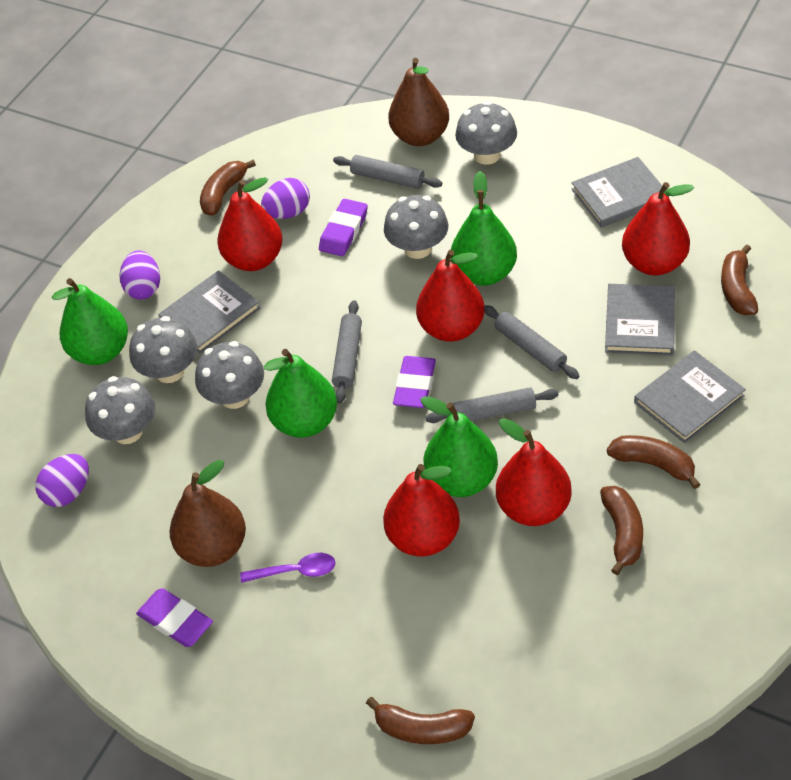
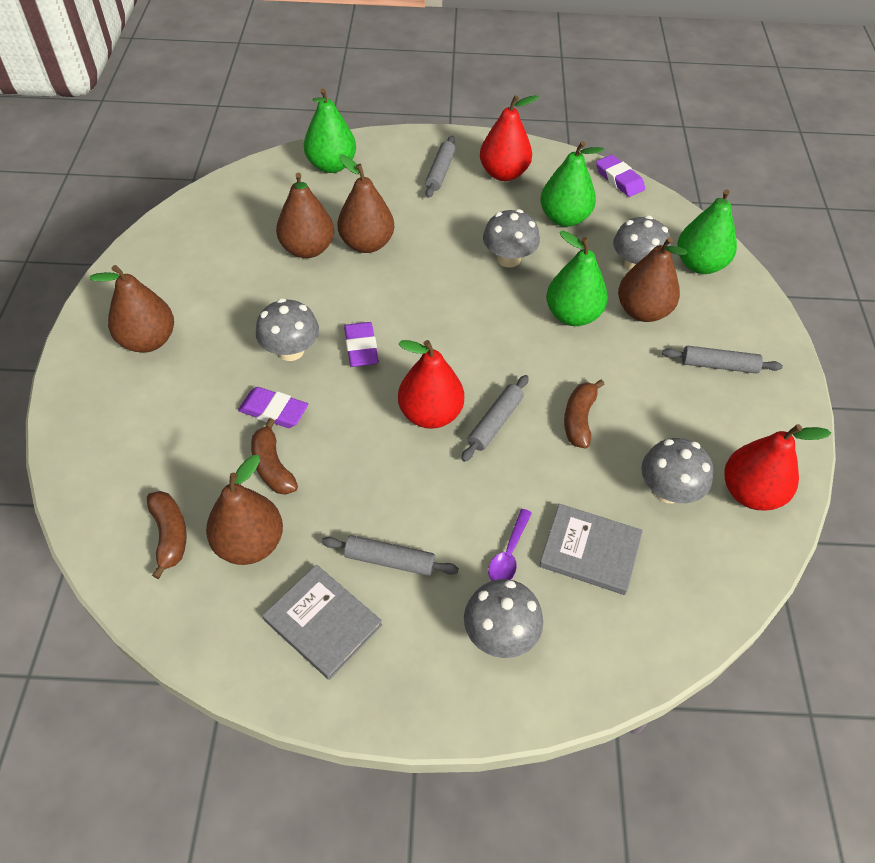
brown banana: 5 -> 3
brown pear: 2 -> 5
grey book: 4 -> 2
purple egg: 3 -> 0
red pear: 5 -> 3

